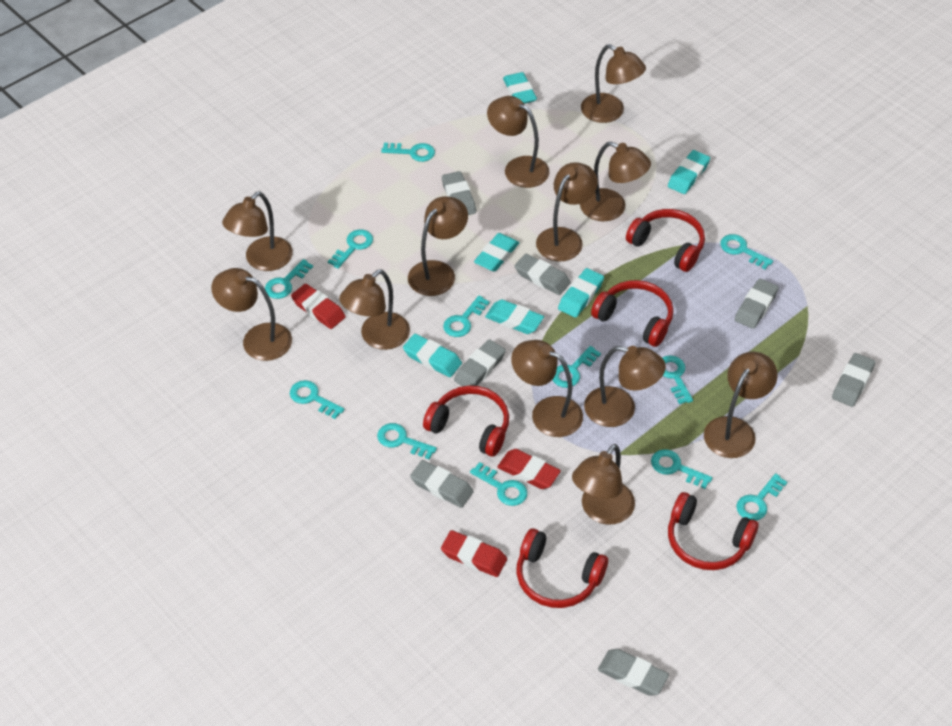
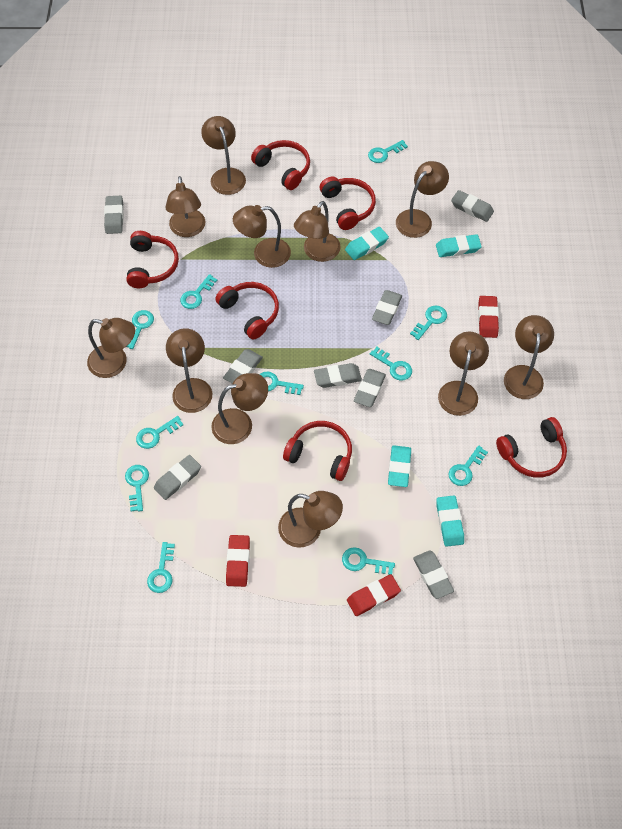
brown lamp: 12 -> 11
grey eraser: 7 -> 8
red headphones: 5 -> 6
turquoise eraser: 6 -> 4
turquoise key: 12 -> 11

